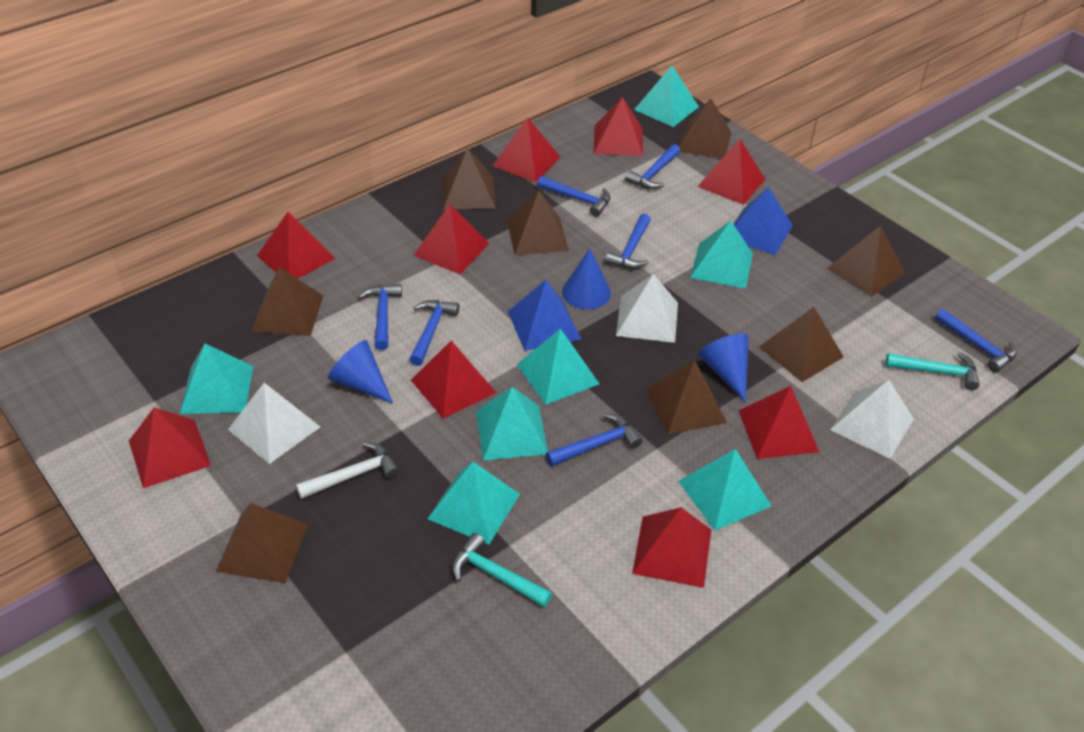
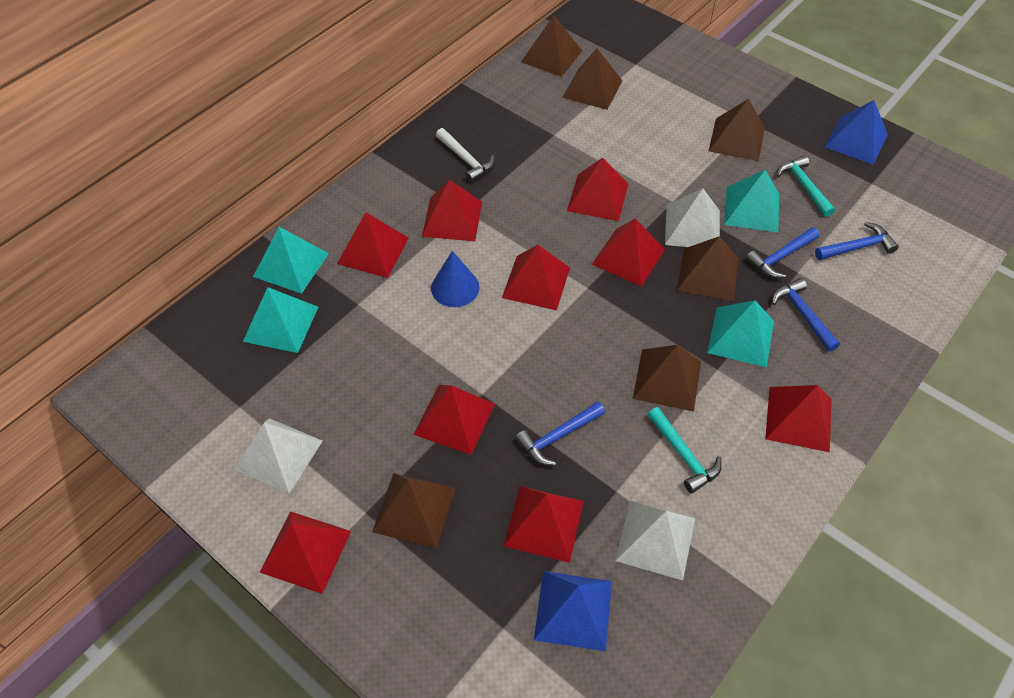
blue cone: 3 -> 1
blue hammer: 7 -> 4
brown pyramid: 8 -> 6
turquoise pyramid: 7 -> 4

